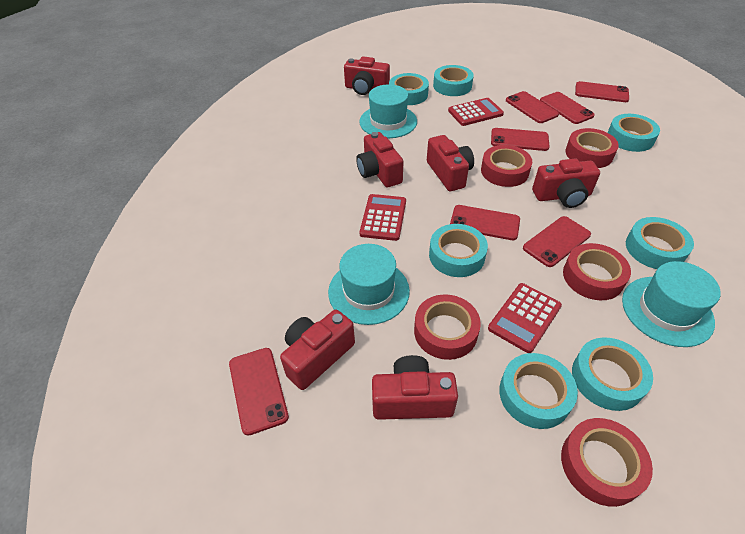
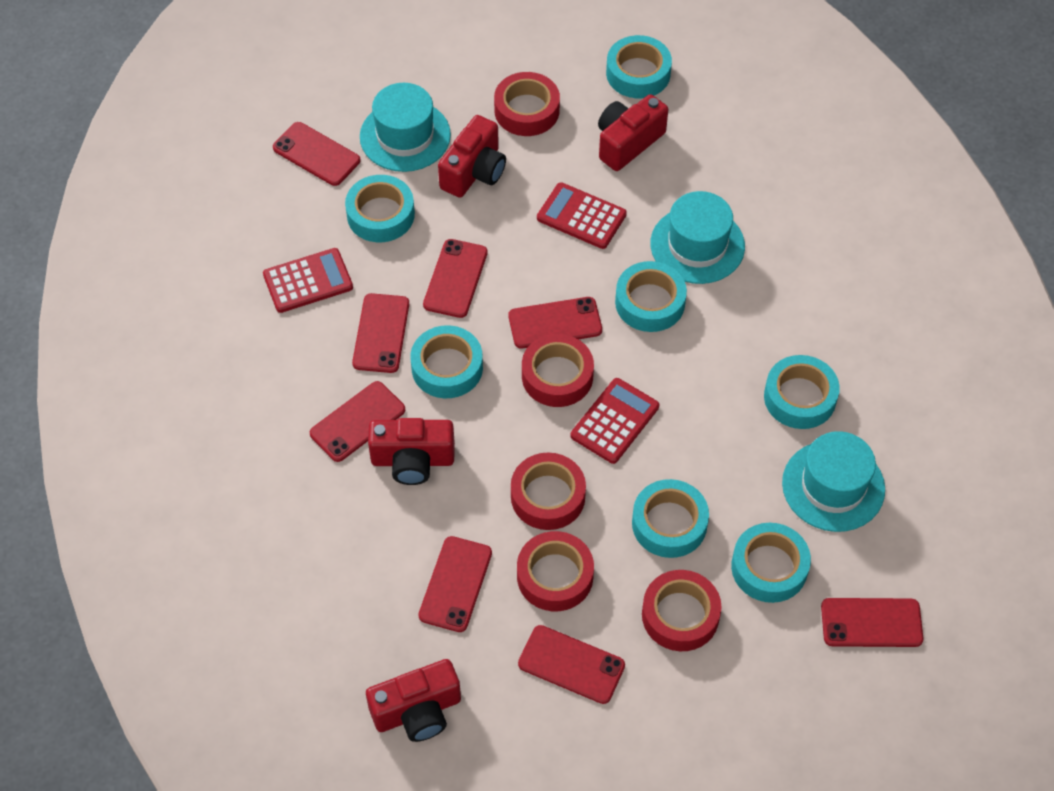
red camera: 6 -> 4
red phone: 7 -> 8

